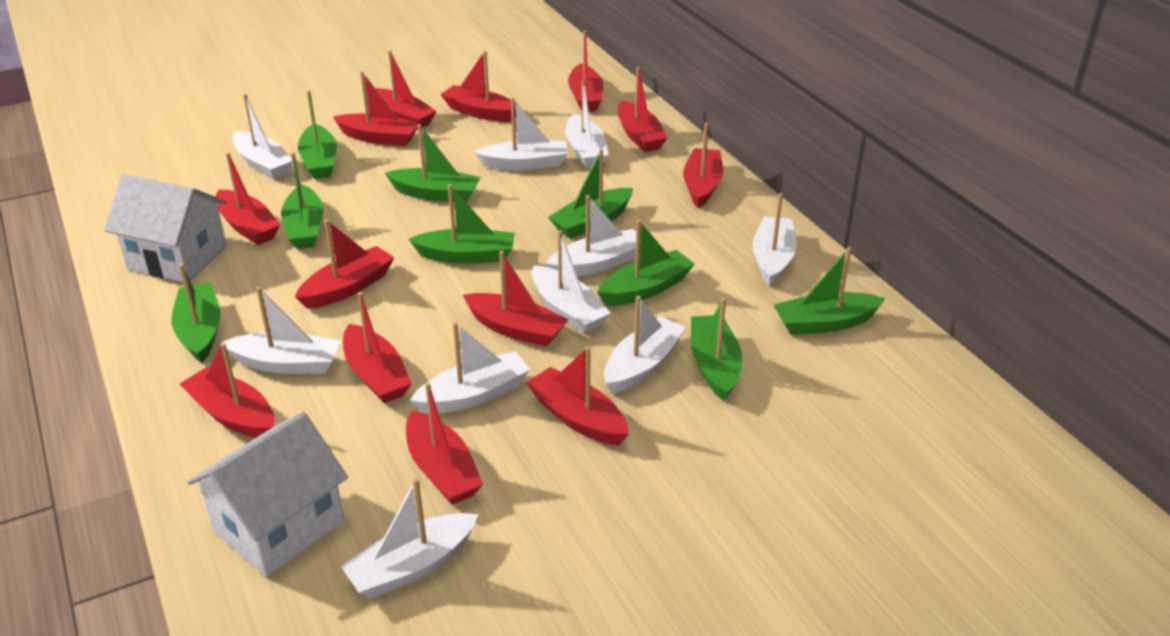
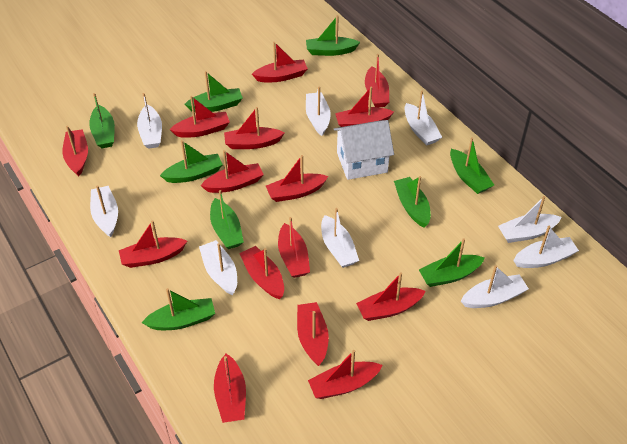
red boat: 13 -> 15
white boat: 10 -> 9
white house: 2 -> 1

